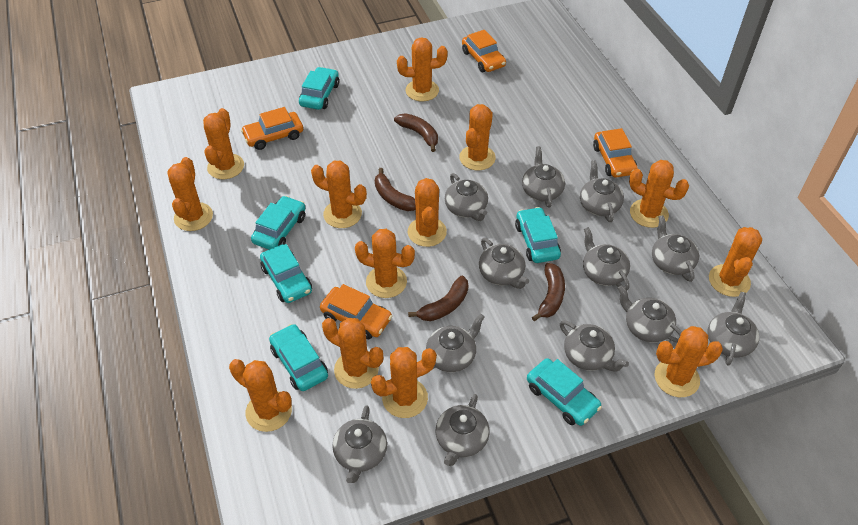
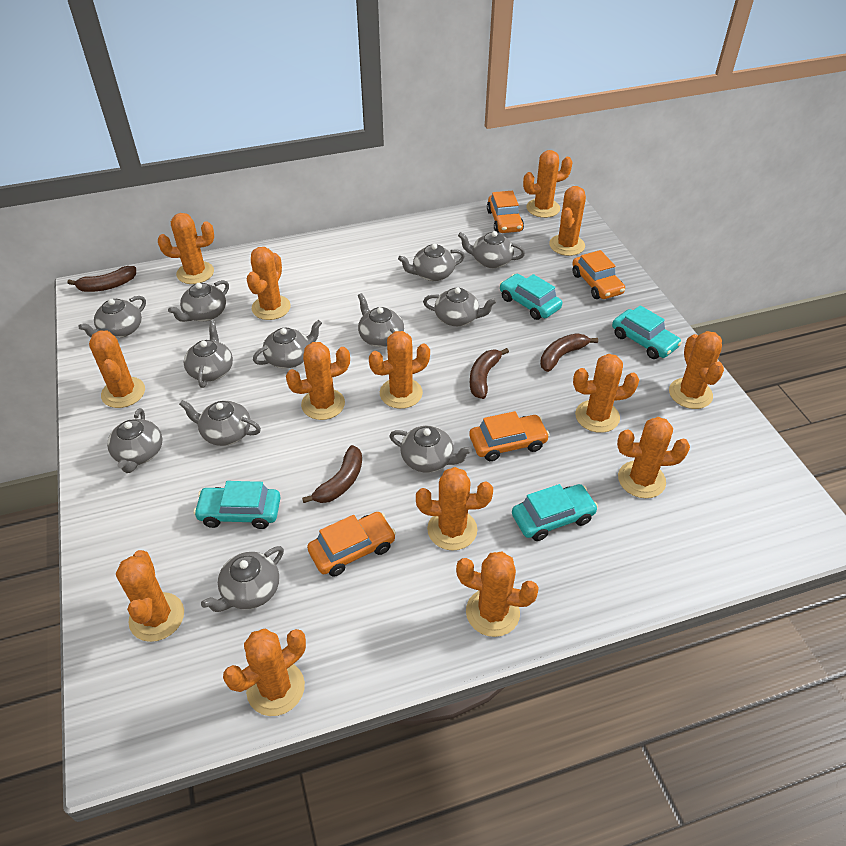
orange cactus: 13 -> 14
turquoise car: 6 -> 4

